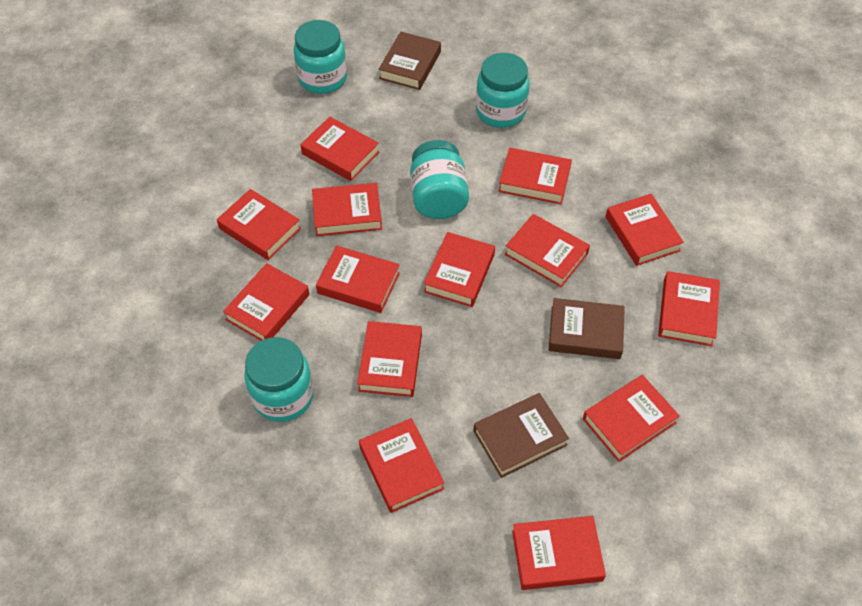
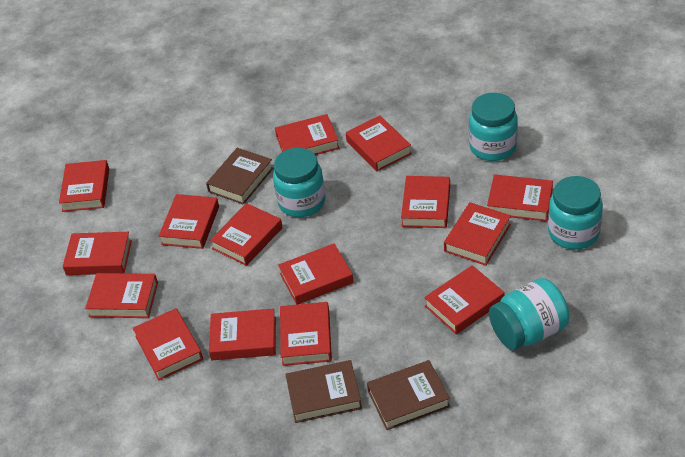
red book: 14 -> 15

